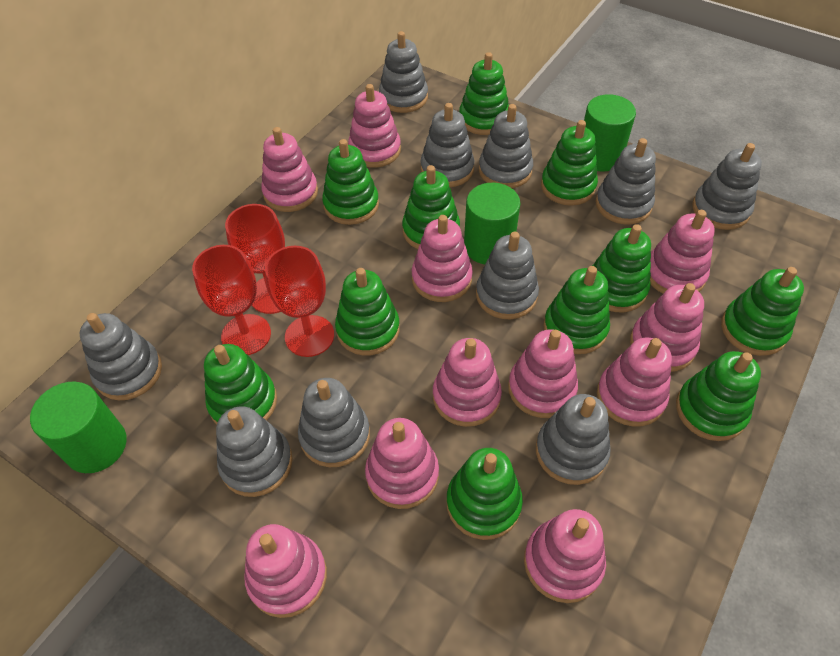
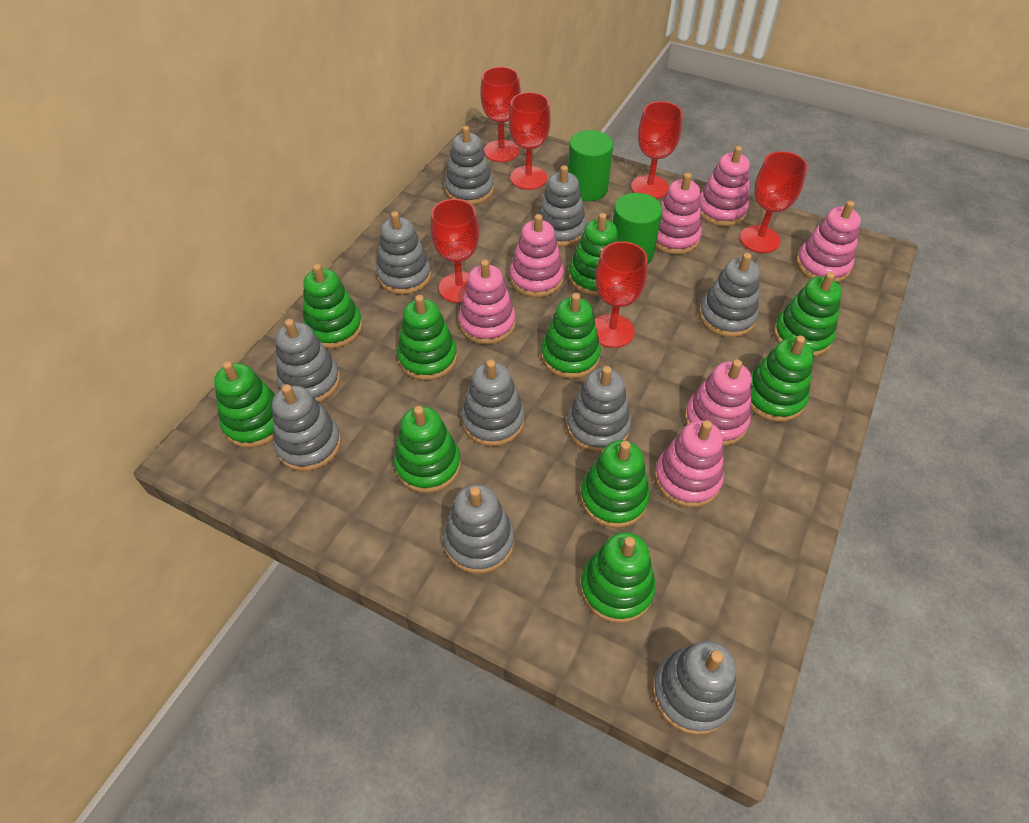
green cylinder: 3 -> 2
green stacking toy: 11 -> 10
pink stacking toy: 11 -> 7
red goblet: 3 -> 6

